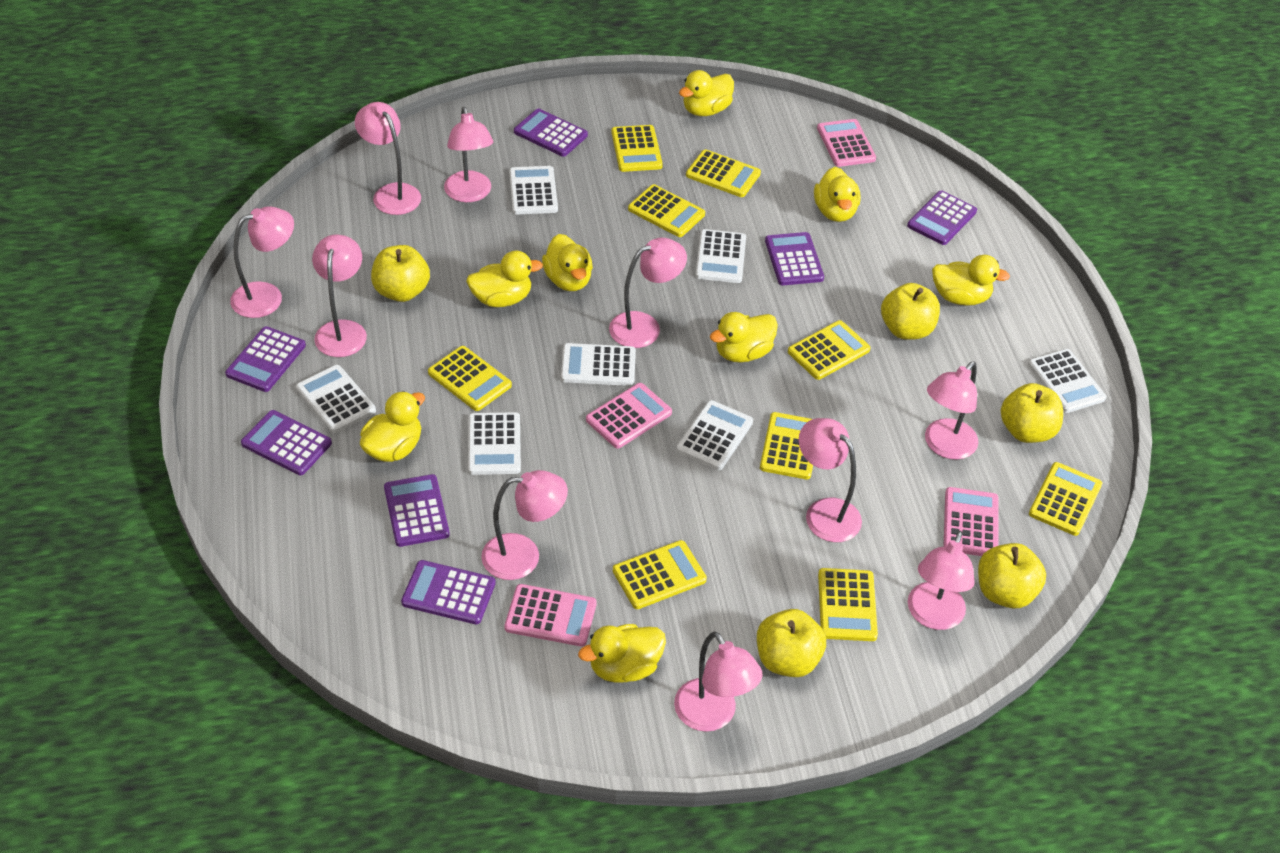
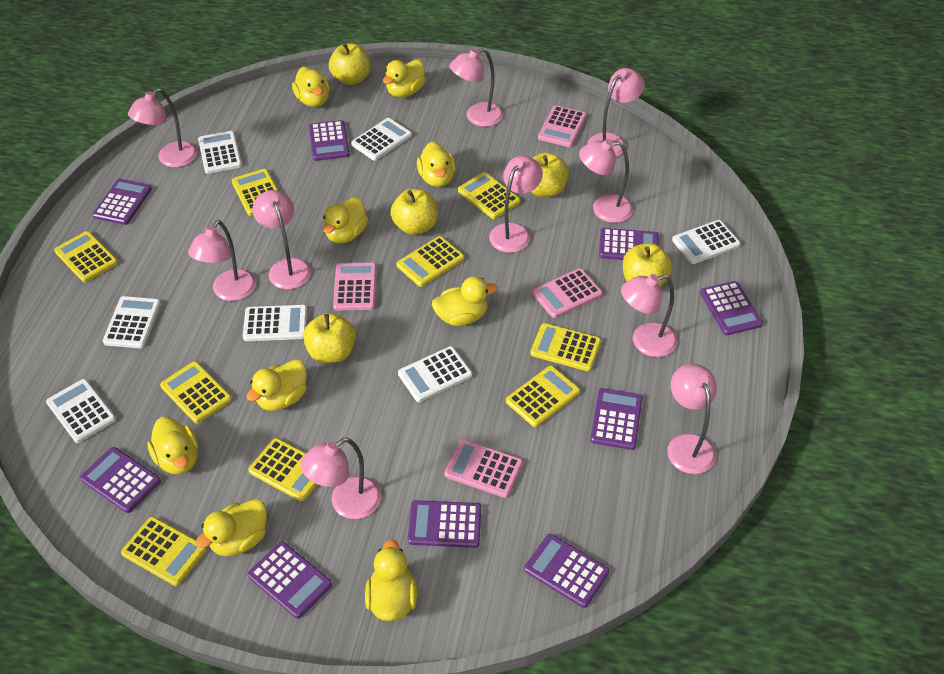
purple calculator: 7 -> 9
yellow duck: 8 -> 9

